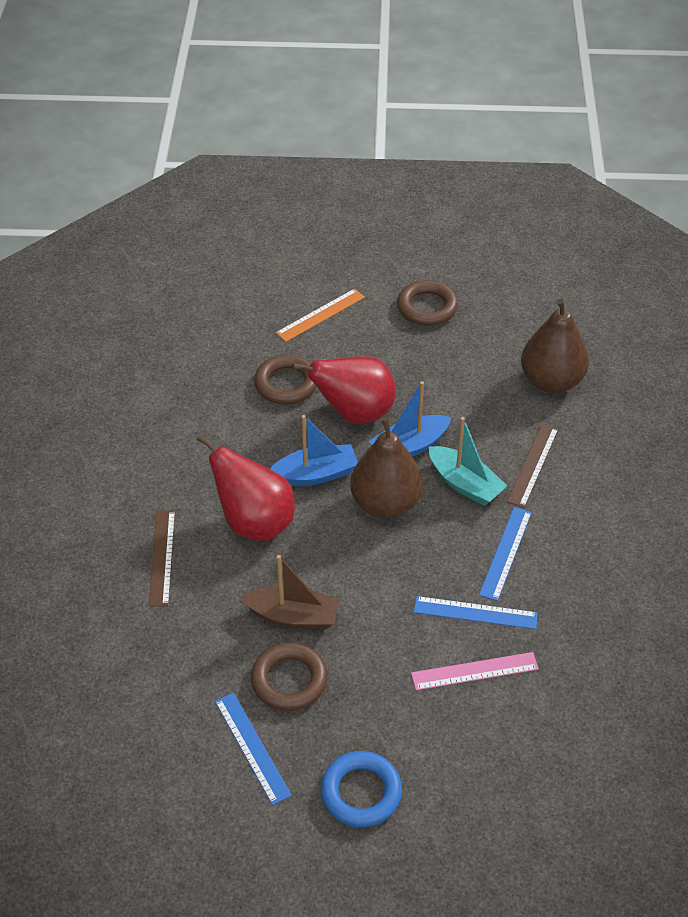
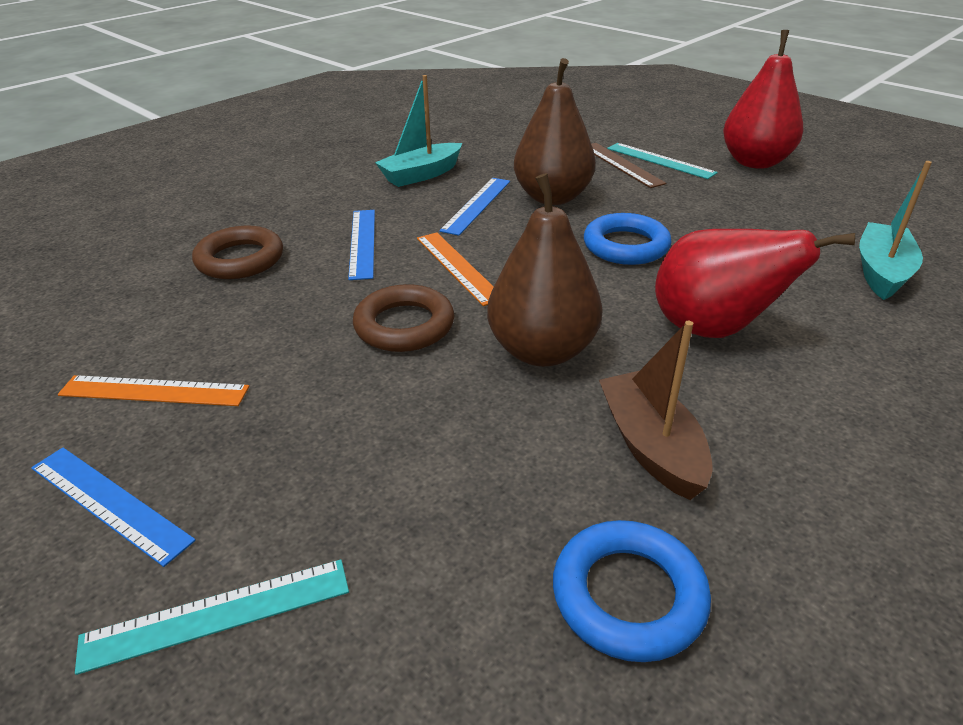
blue boat: 2 -> 0
blue ring: 1 -> 2
brown ring: 3 -> 2
brown ruler: 2 -> 1
orange ruler: 1 -> 2
pink ruler: 1 -> 0
turquoise boat: 1 -> 2
turquoise ruler: 0 -> 2

